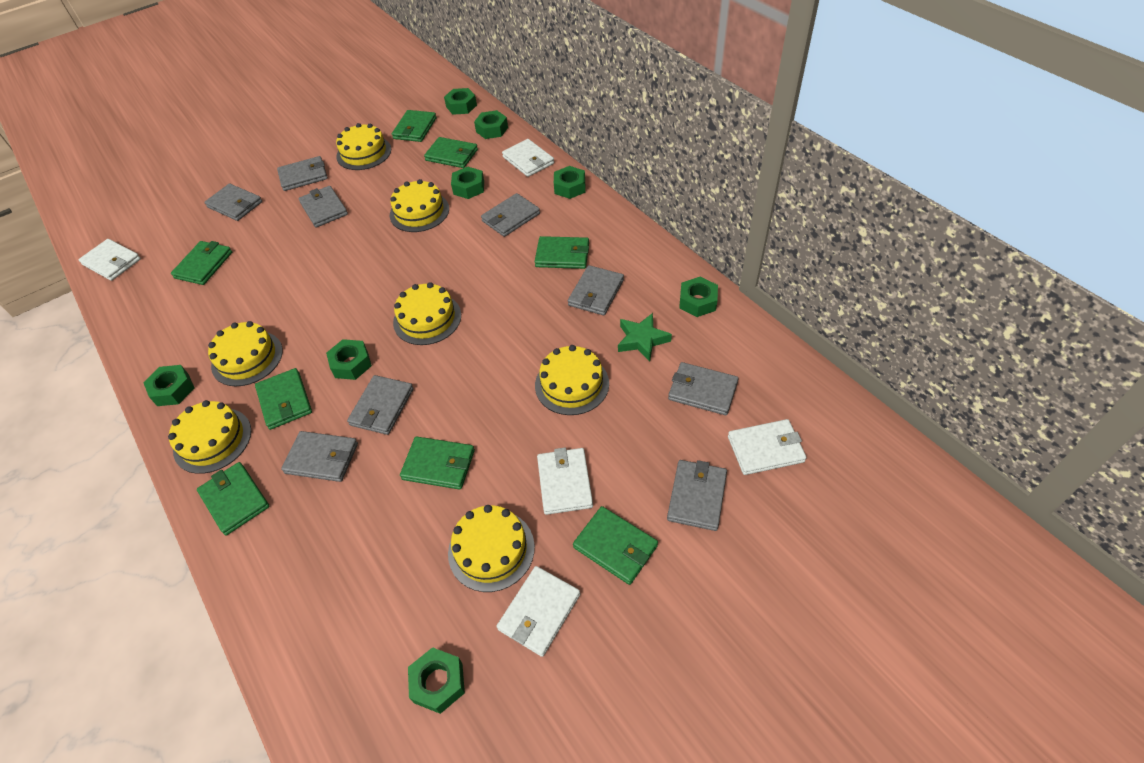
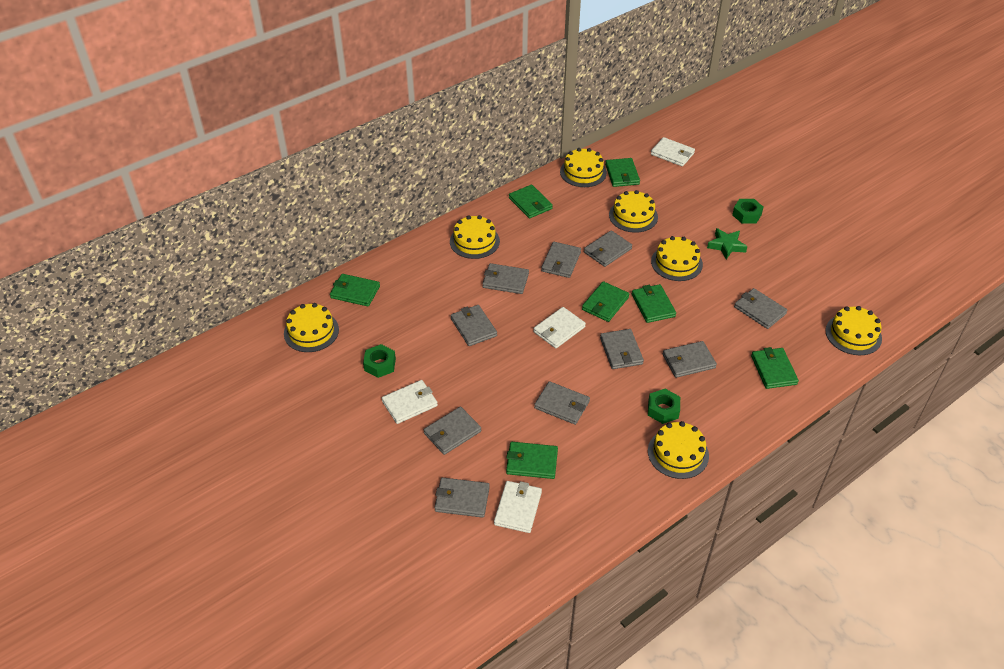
green nut: 8 -> 3
green wallet: 8 -> 7
grey wallet: 9 -> 10
white wallet: 5 -> 4

